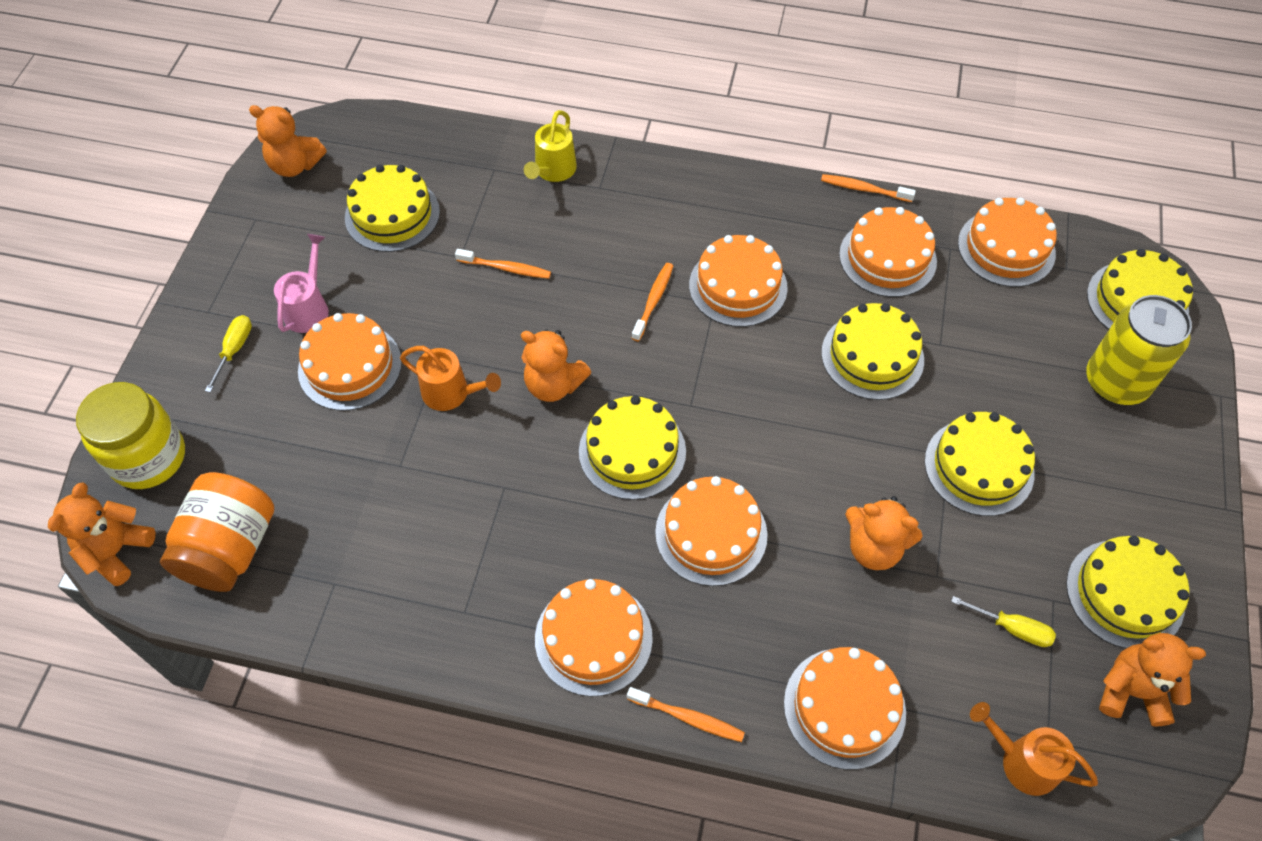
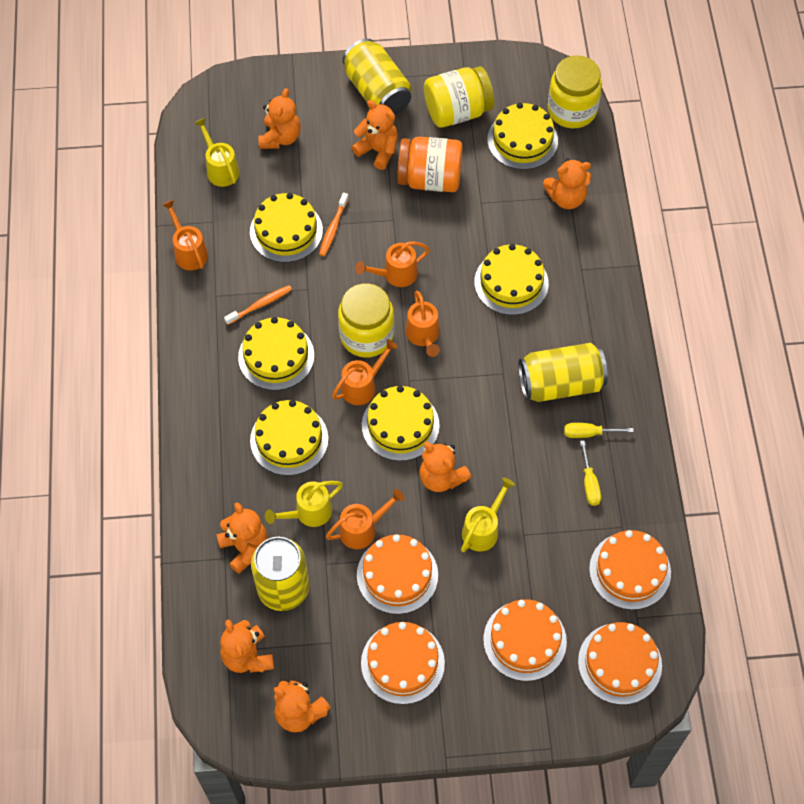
orange cake: 7 -> 5
orange teddy bear: 5 -> 7
orange toothbrush: 4 -> 2
orange watering can: 2 -> 5
pink watering can: 1 -> 0
yellow can: 1 -> 3
yellow jar: 1 -> 3
yellow watering can: 1 -> 3

